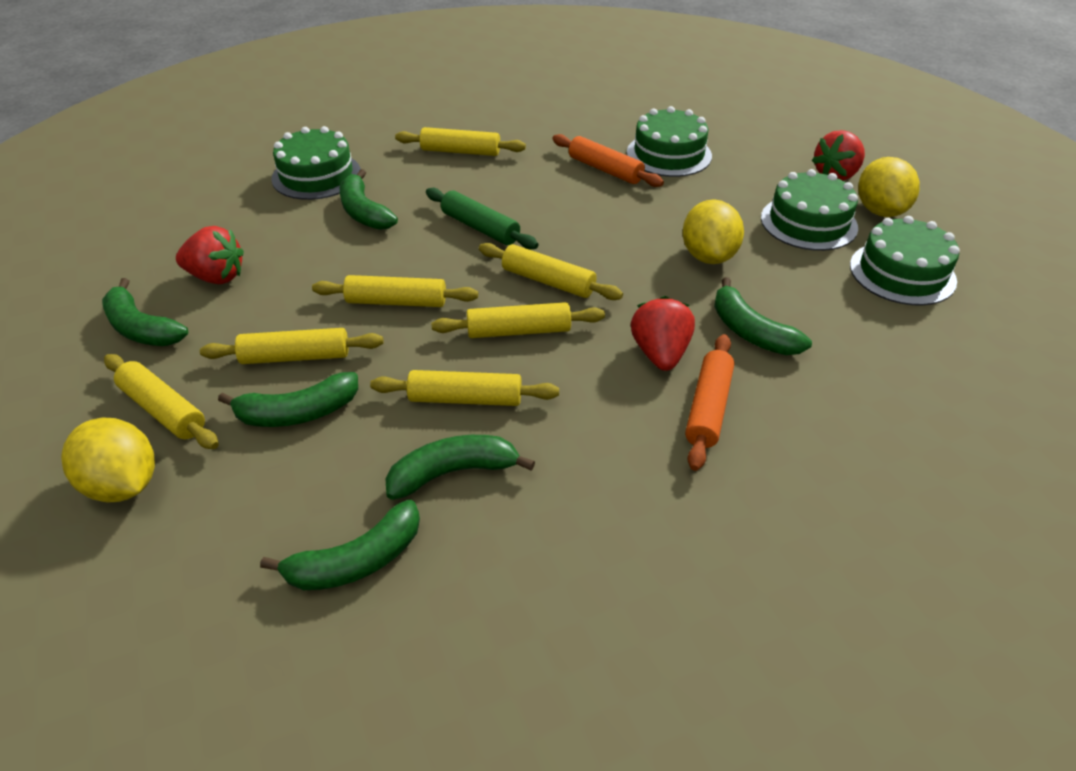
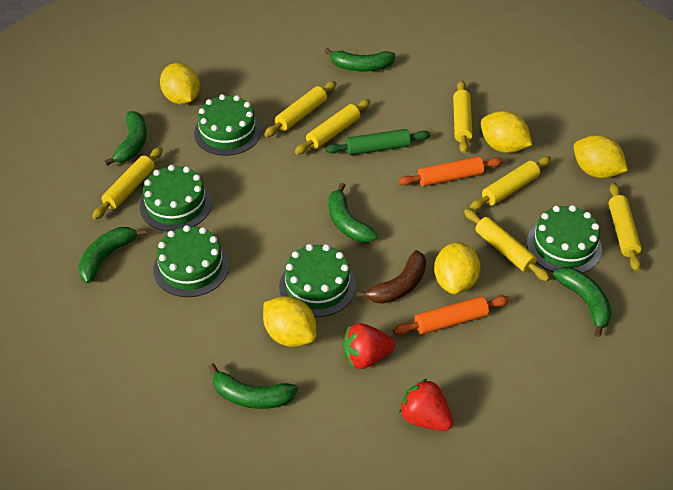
brown banana: 0 -> 1
green cake: 4 -> 5
red strawberry: 3 -> 2
yellow lemon: 3 -> 5

